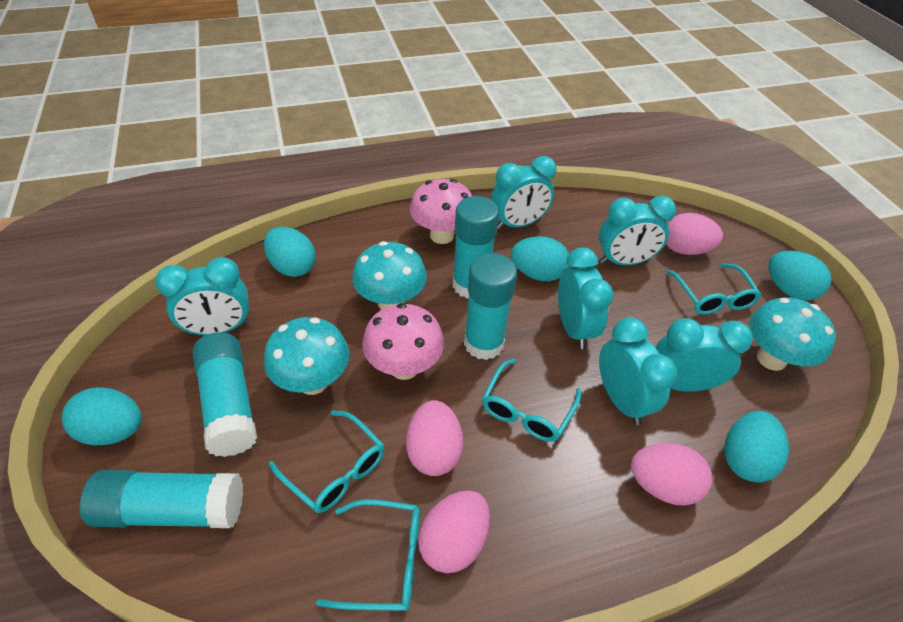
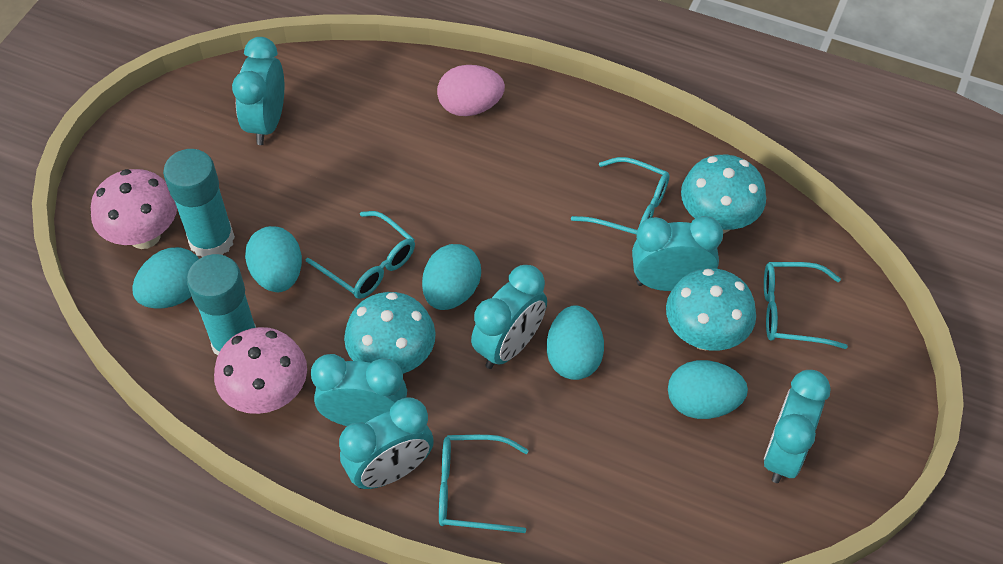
pink egg: 4 -> 1
turquoise glue stick: 4 -> 2

